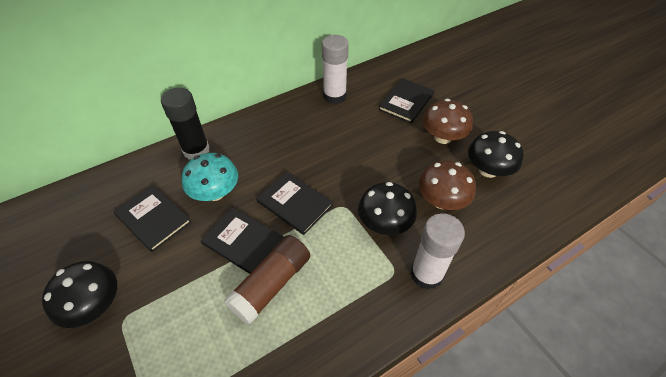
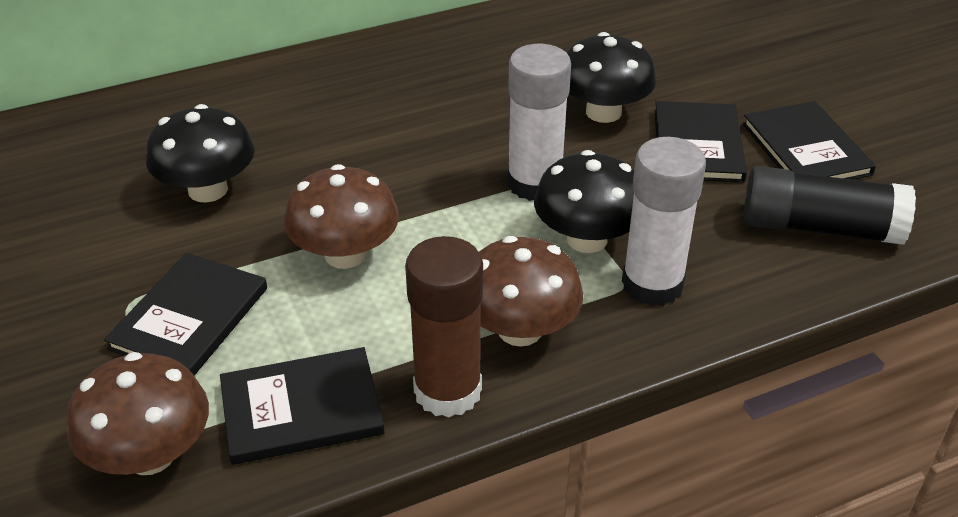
brown mushroom: 2 -> 3
turquoise mushroom: 1 -> 0

